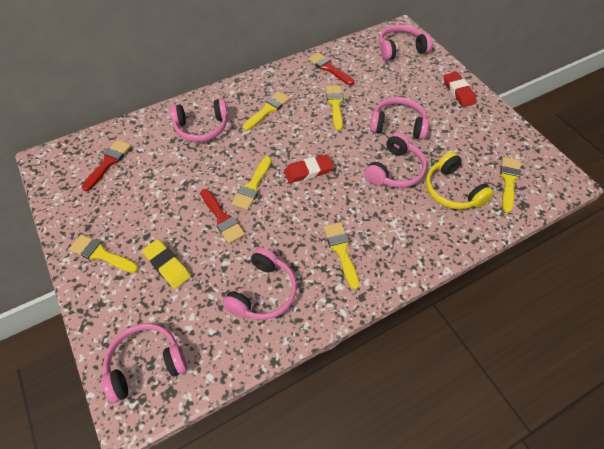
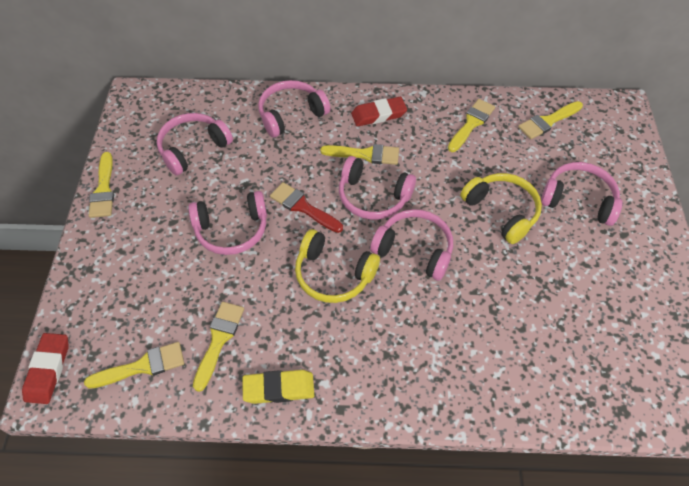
red brush: 3 -> 1
yellow headphones: 1 -> 2

